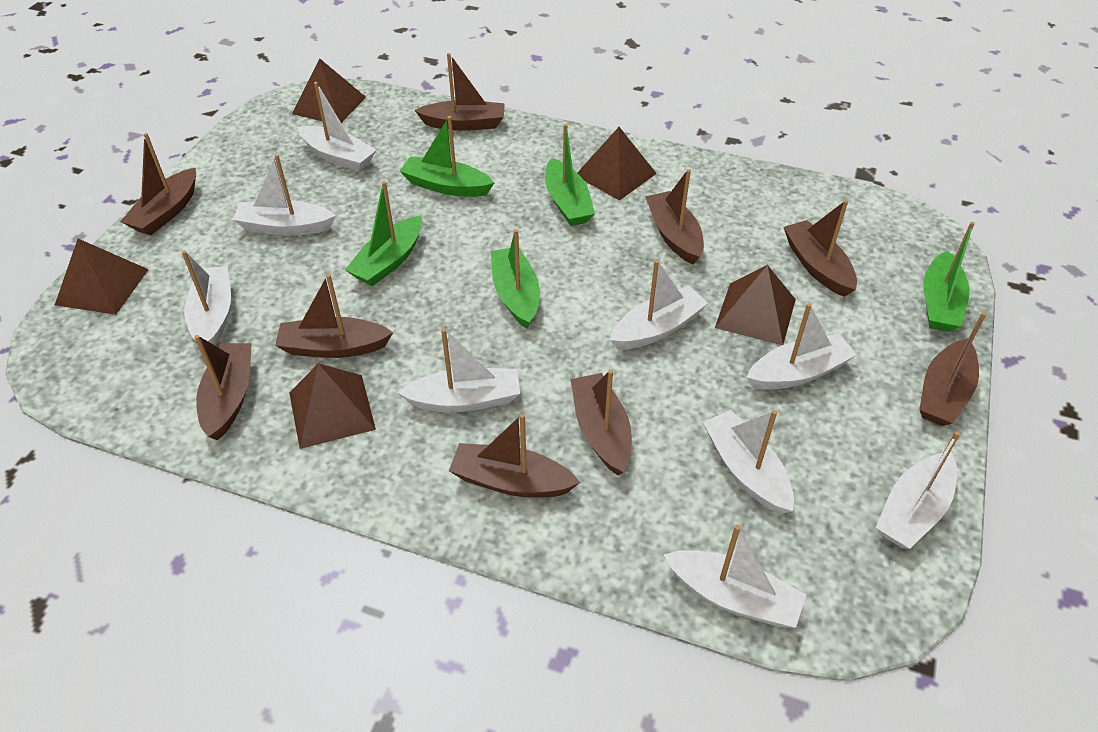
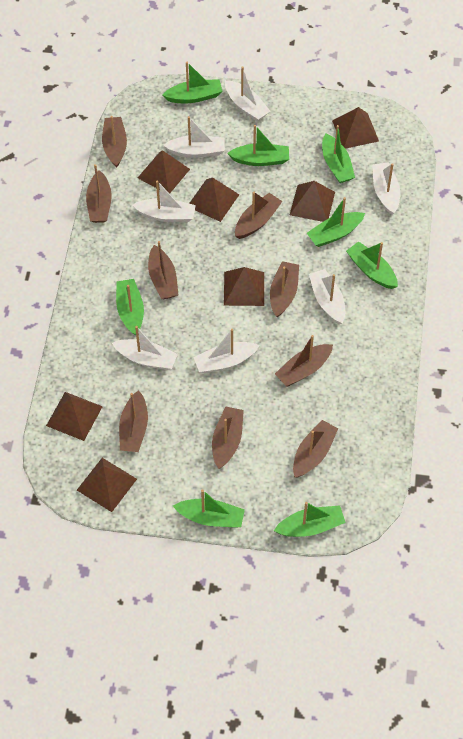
brown pyramid: 5 -> 7
green boat: 5 -> 8
white boat: 9 -> 7

